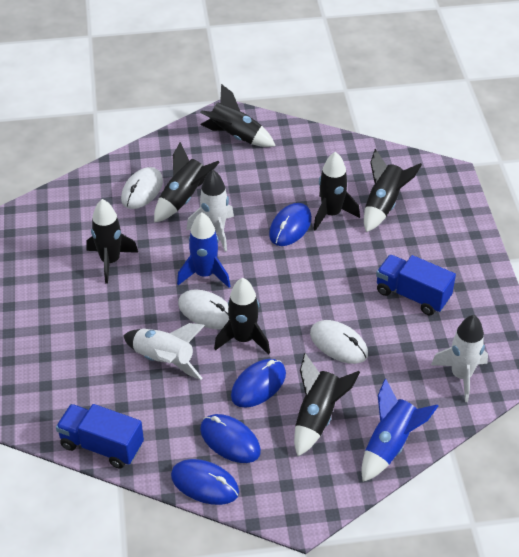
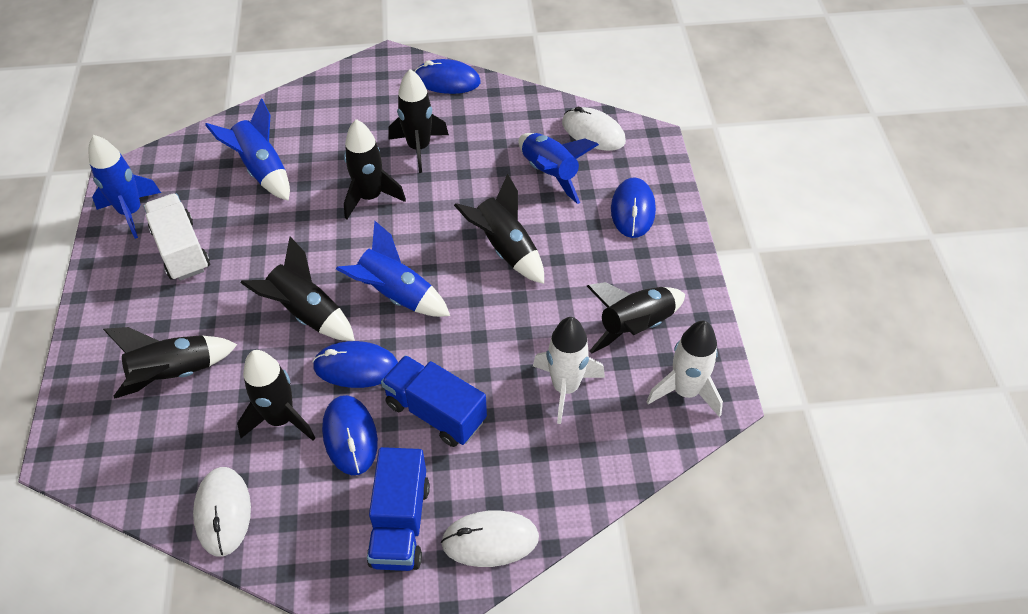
blue rocket: 2 -> 4
white rocket: 3 -> 2
white truck: 0 -> 1

